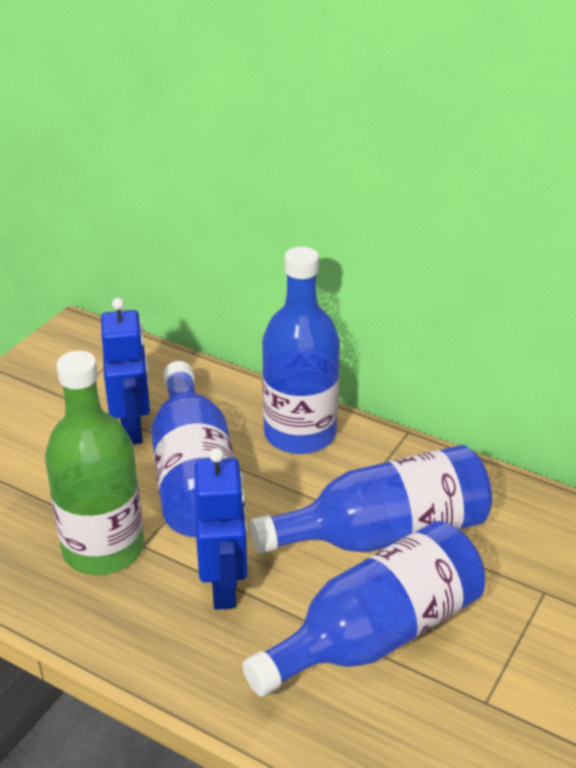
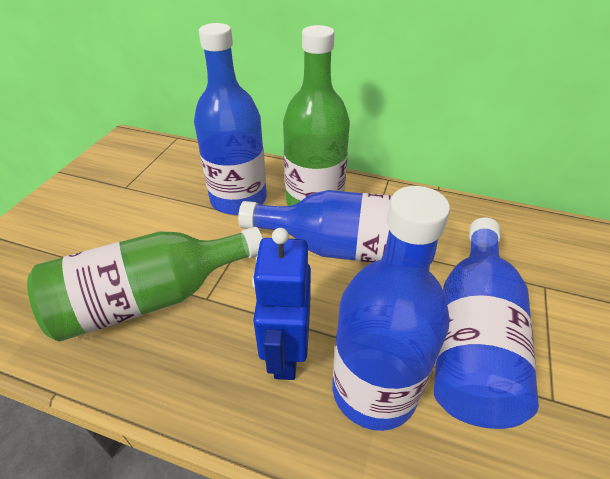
blue robot: 2 -> 1
green bottle: 1 -> 2

